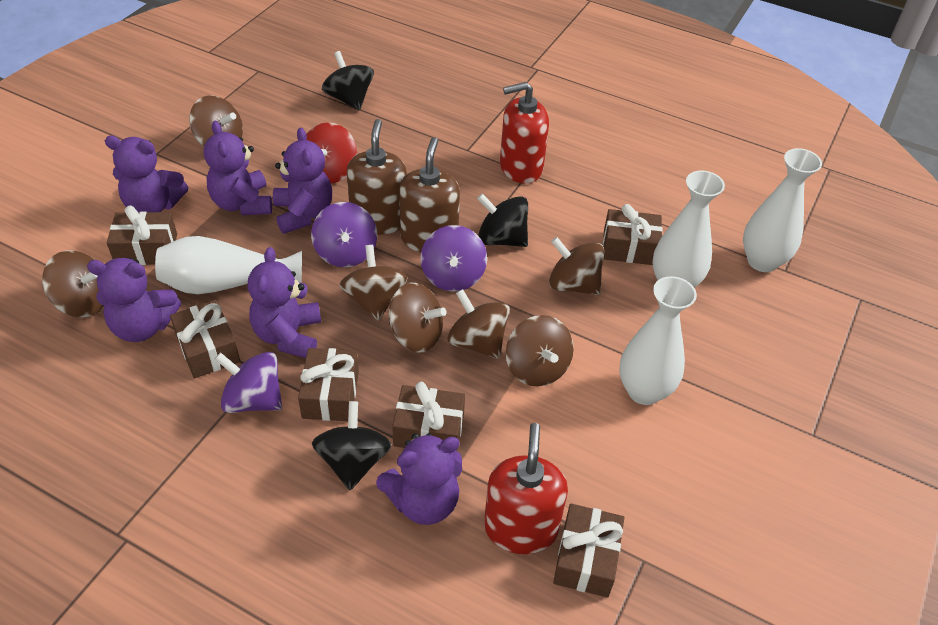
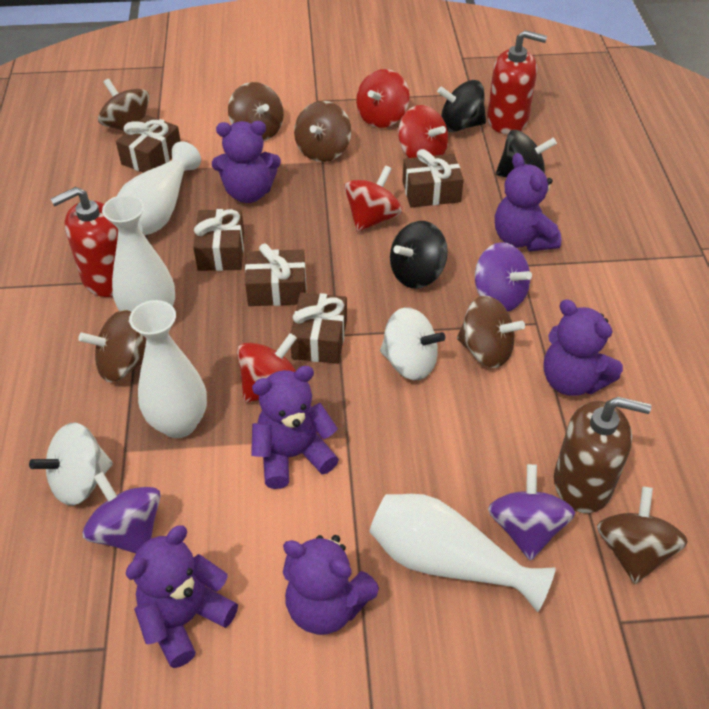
brown gift: 6 -> 5
brown soap dispenser: 2 -> 1
brown spinning top: 7 -> 6
red spinning top: 1 -> 4
white spinning top: 0 -> 2

